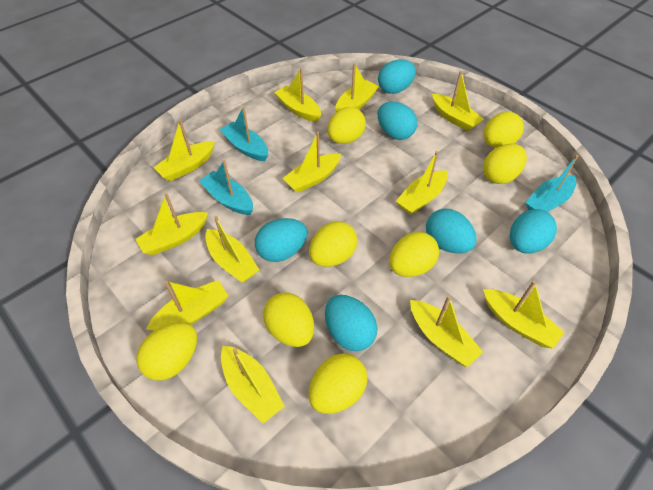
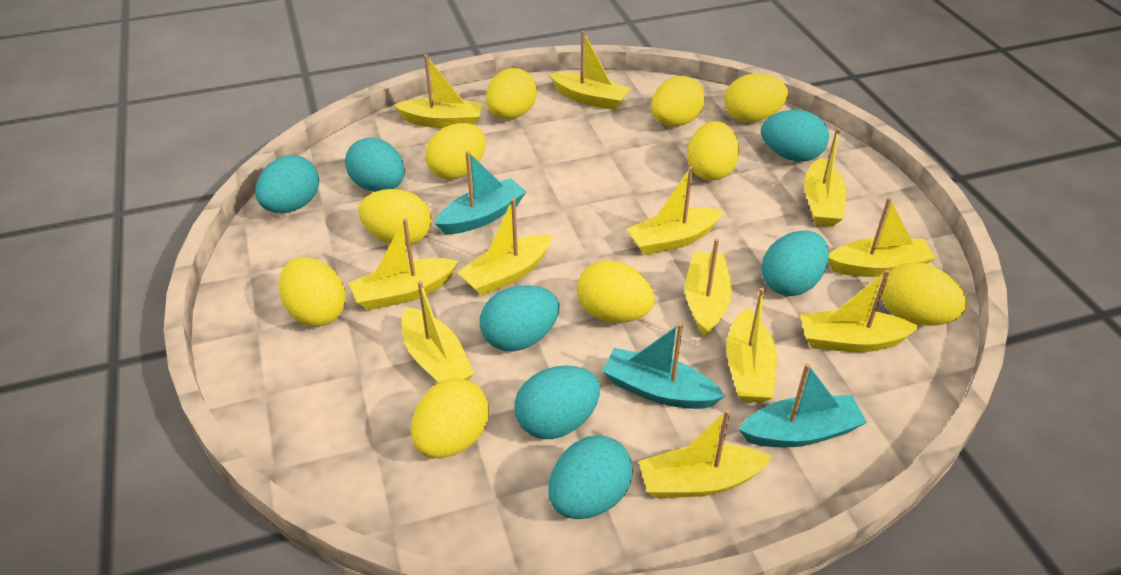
turquoise egg: 6 -> 7
yellow egg: 8 -> 10

